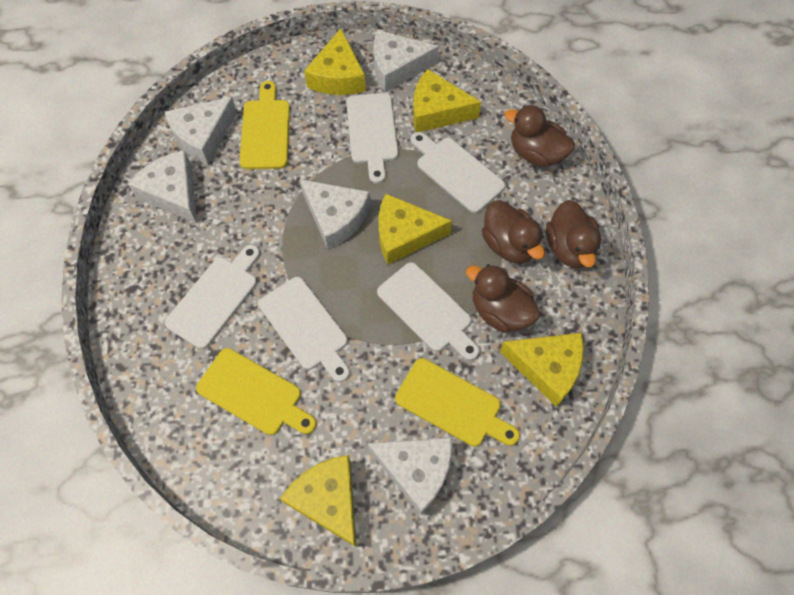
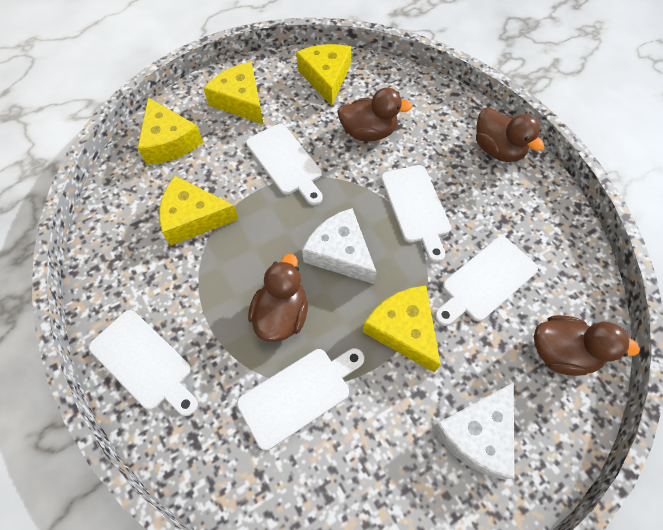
white cheese: 5 -> 2
yellow cutting board: 3 -> 0

